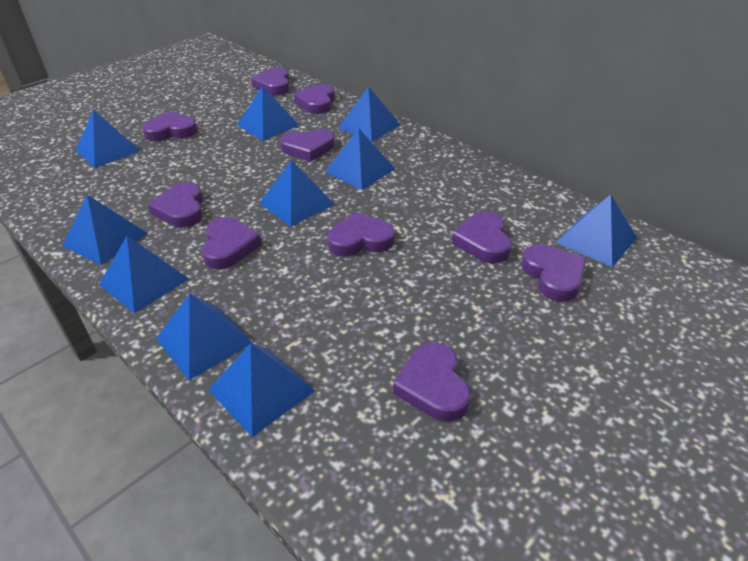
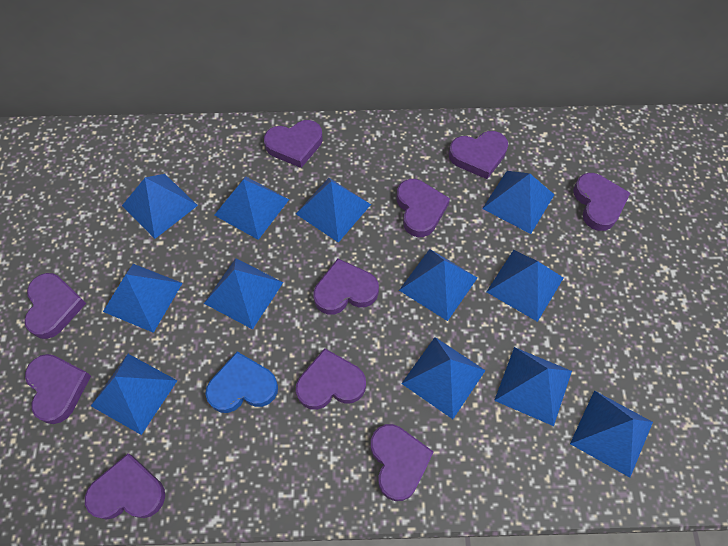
blue heart: 0 -> 1
blue pyramid: 10 -> 12

